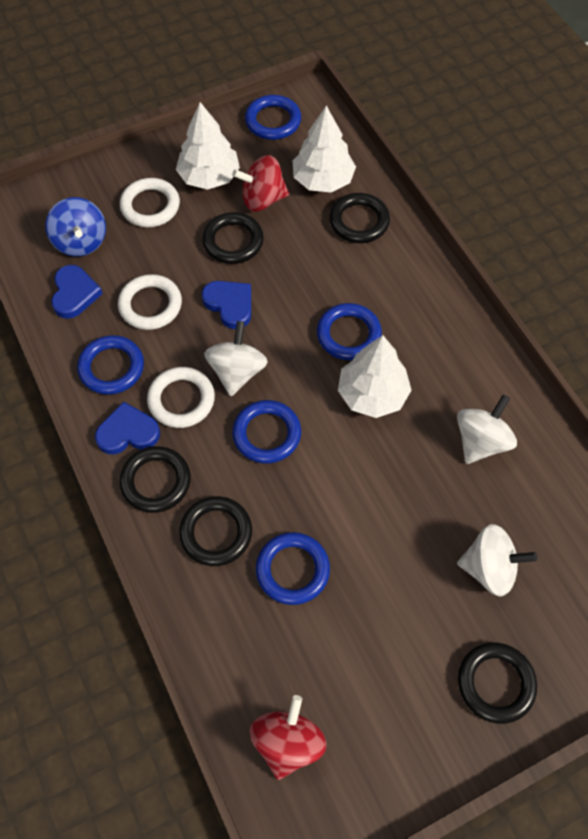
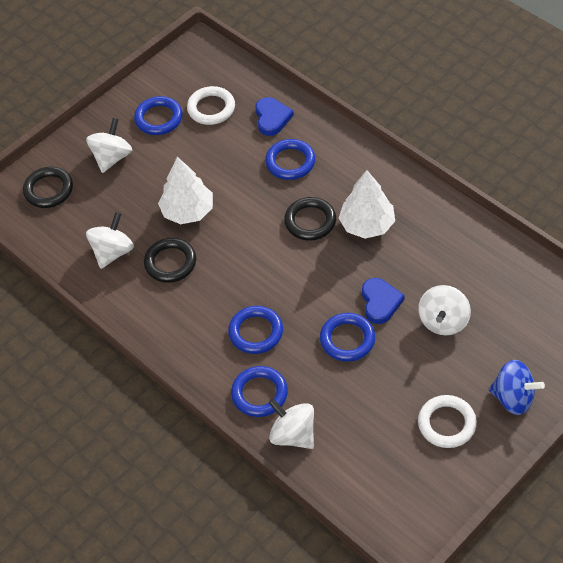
black ring: 5 -> 3
blue heart: 3 -> 2
red spinning top: 2 -> 0
white ring: 3 -> 2
white spinning top: 3 -> 4
white tree: 3 -> 2

